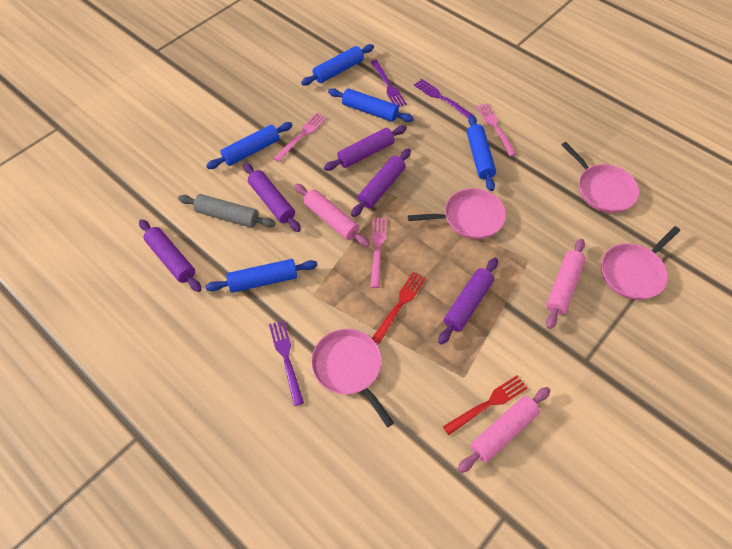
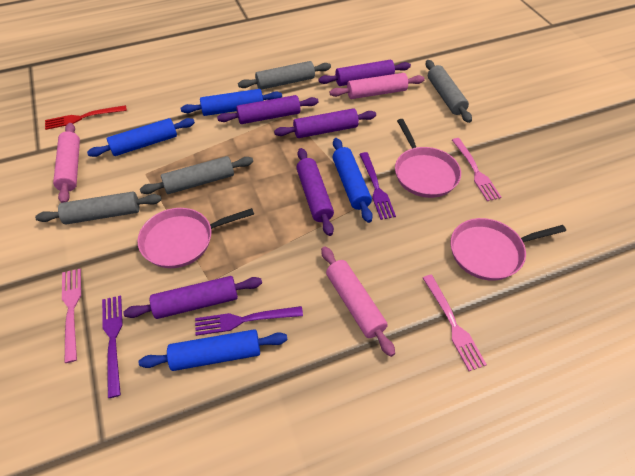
blue rolling pin: 5 -> 4
grey rolling pin: 1 -> 4
pink pan: 4 -> 3
red fork: 2 -> 1

